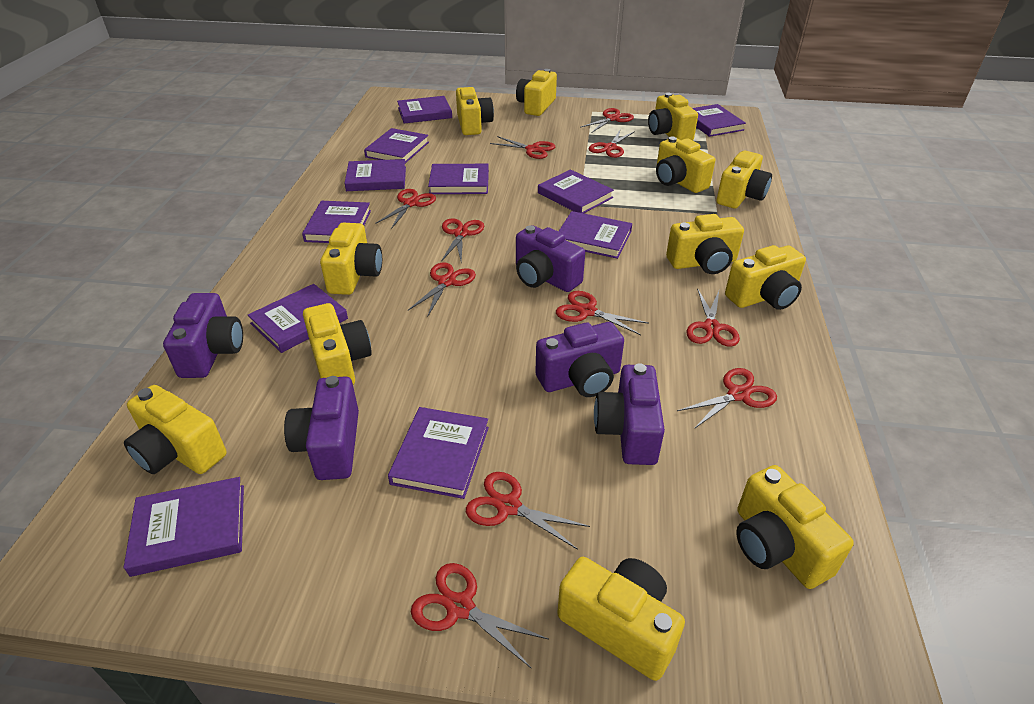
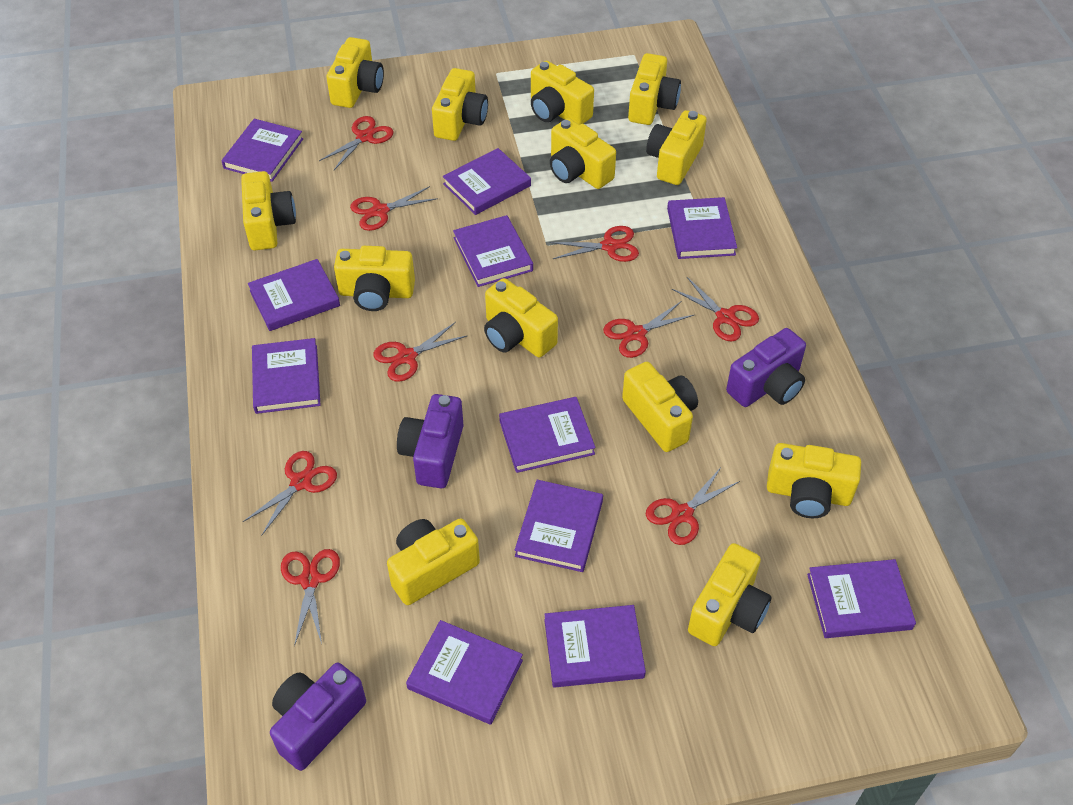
purple camera: 5 -> 3
red scissors: 11 -> 9
yellow camera: 12 -> 13

